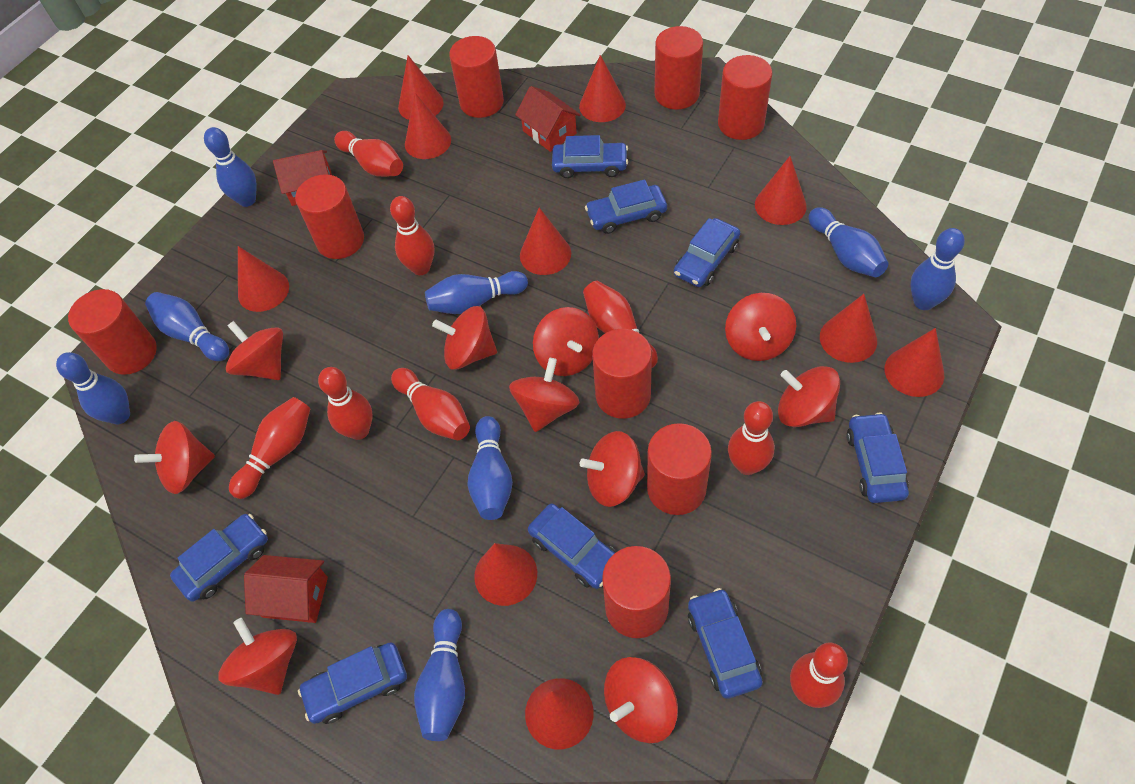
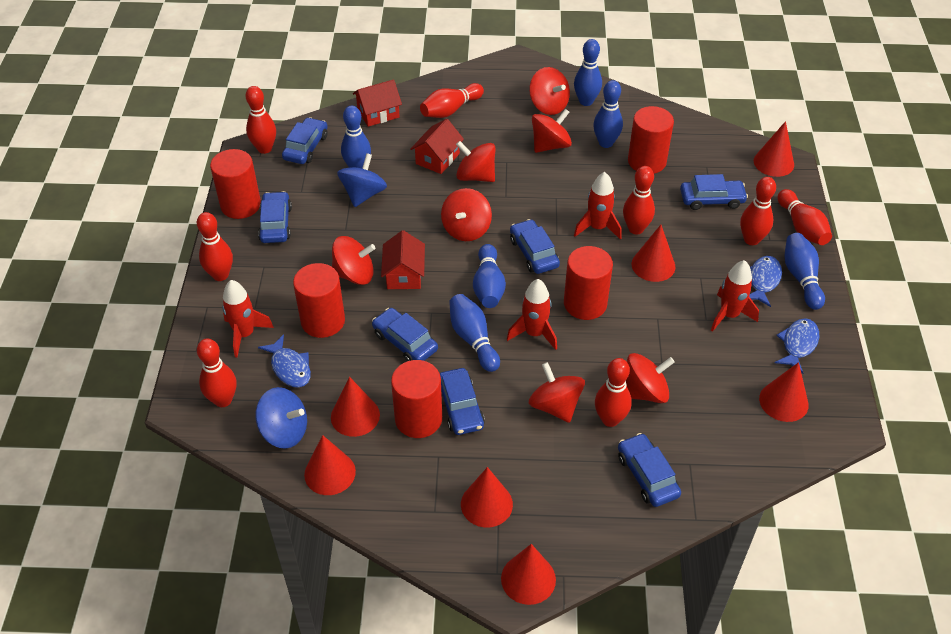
blue bowling pin: 8 -> 6
blue car: 8 -> 7
blue fish: 0 -> 3
blue spinning top: 0 -> 2
red cone: 10 -> 7
red cylinder: 8 -> 5
red rocket: 0 -> 4
red spinning top: 10 -> 7

